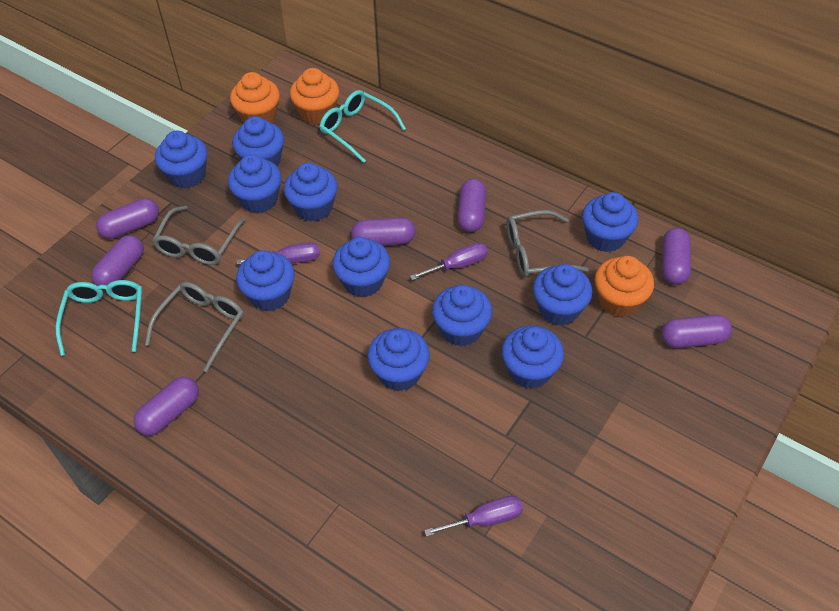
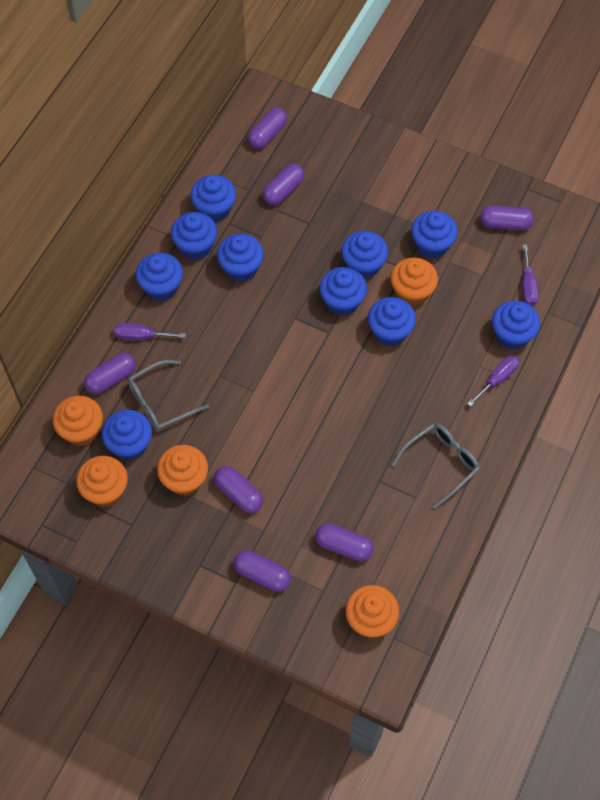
blue cupcake: 11 -> 10
grey glasses: 3 -> 2
orange cupcake: 3 -> 5
turquoise glasses: 2 -> 0

